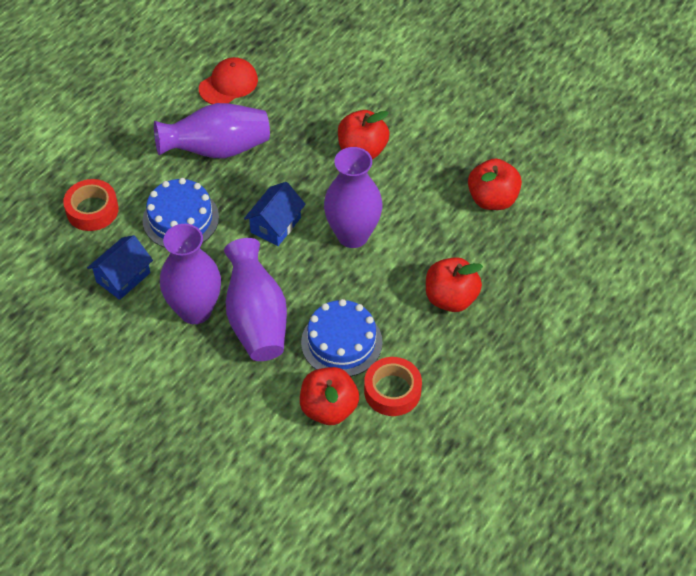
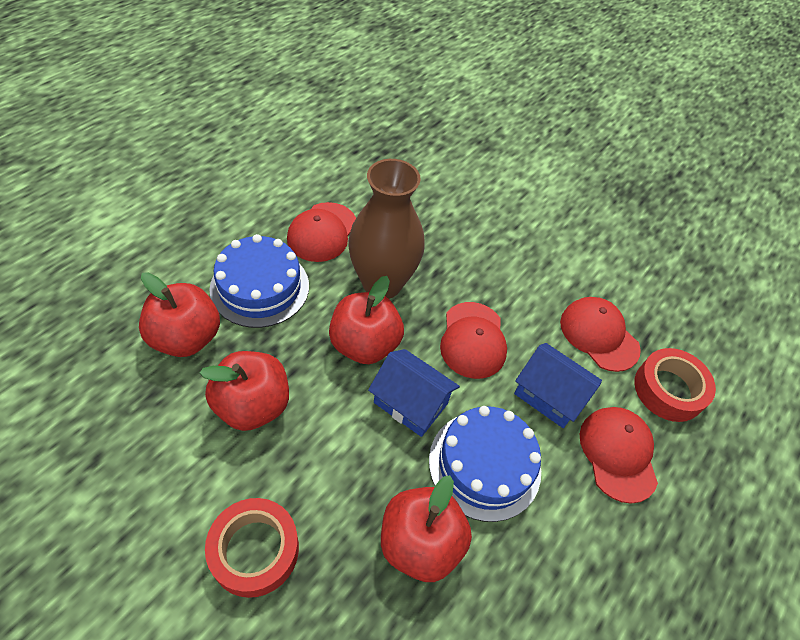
brown vase: 0 -> 1
purple vase: 4 -> 0
red cap: 1 -> 4

